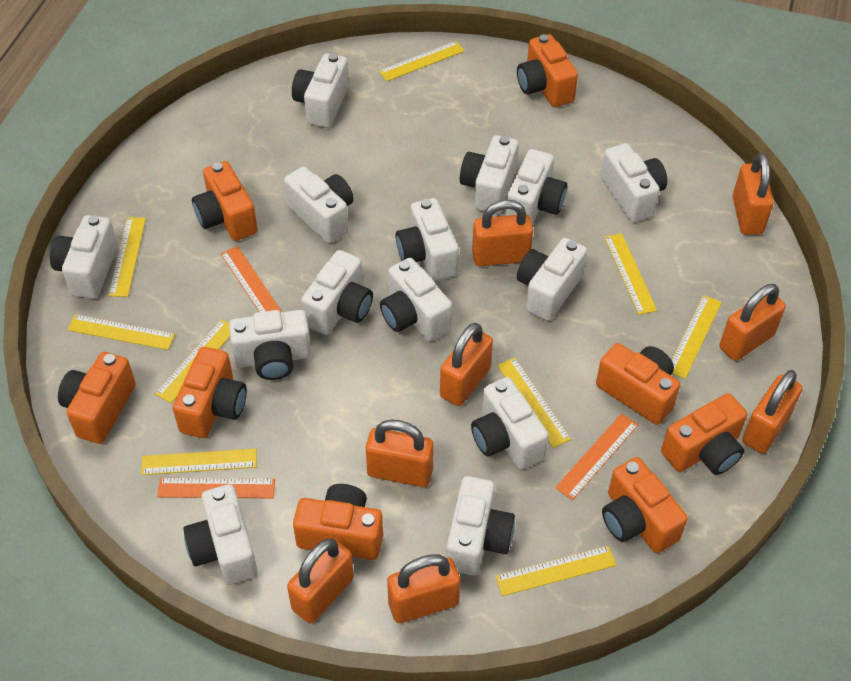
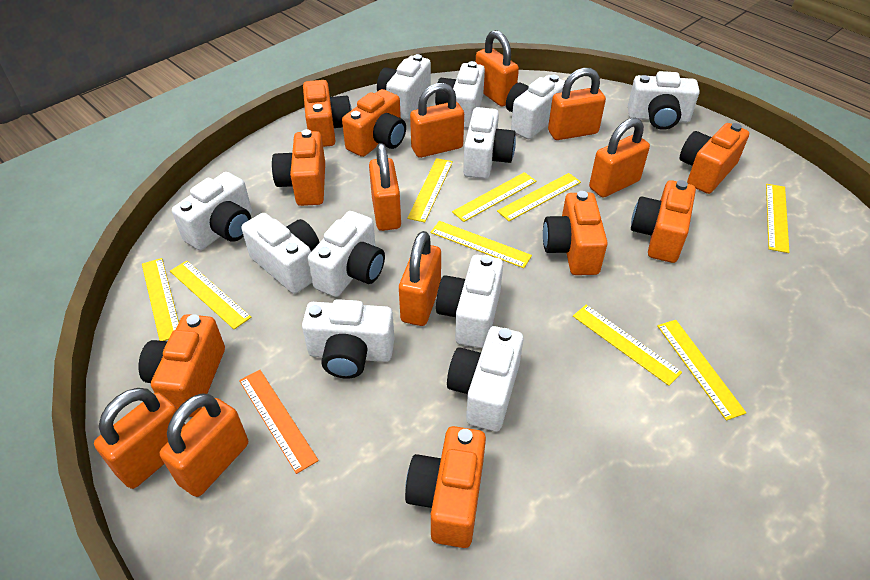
orange ruler: 3 -> 1
white camera: 14 -> 11

